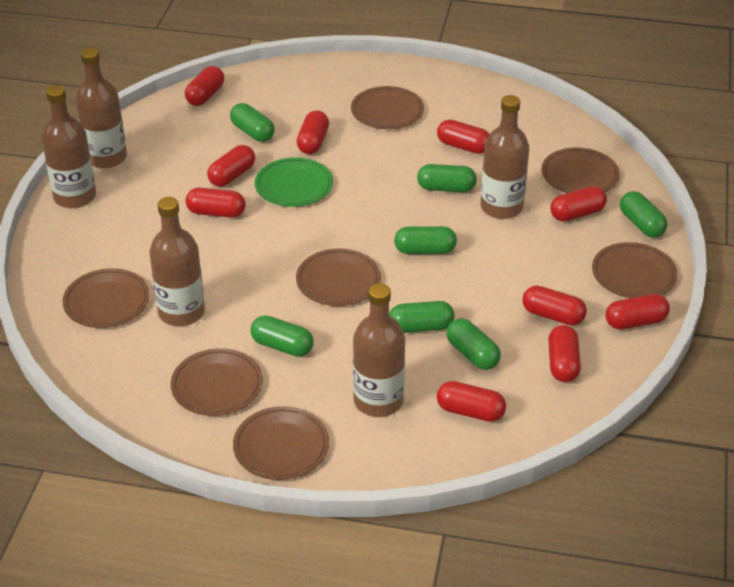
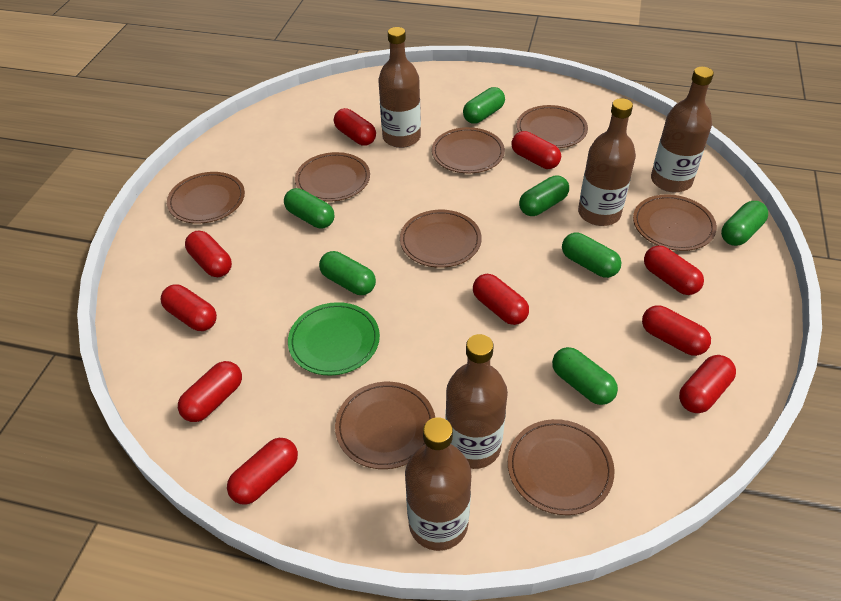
brown plate: 7 -> 8

